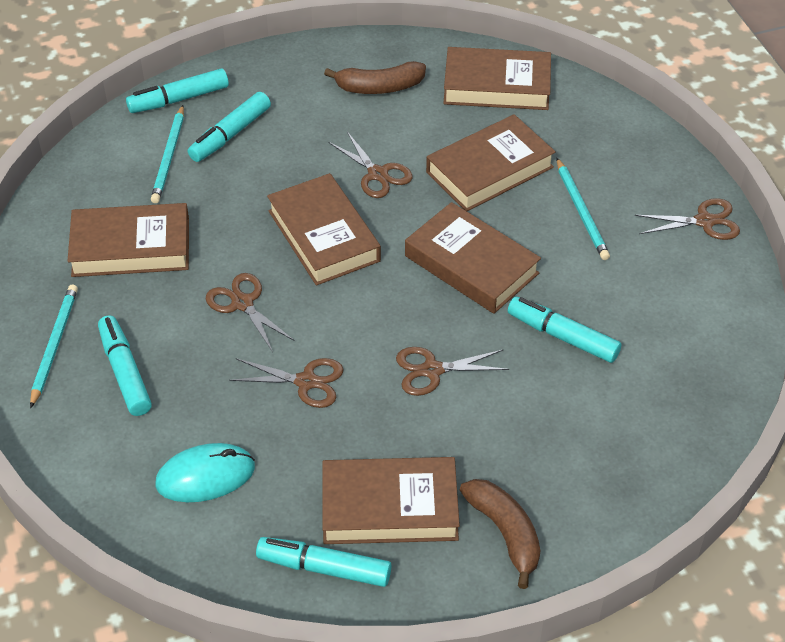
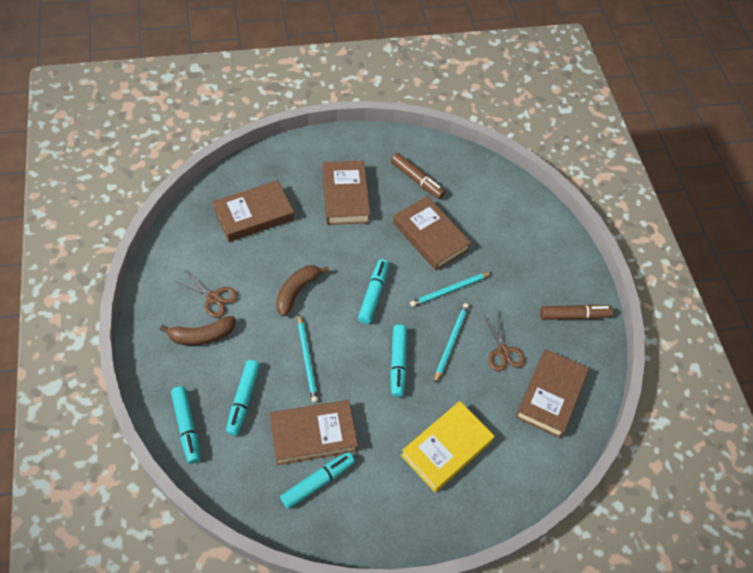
brown book: 6 -> 5
brown marker: 0 -> 2
brown scissors: 5 -> 2
turquoise mouse: 1 -> 0
yellow book: 0 -> 1

